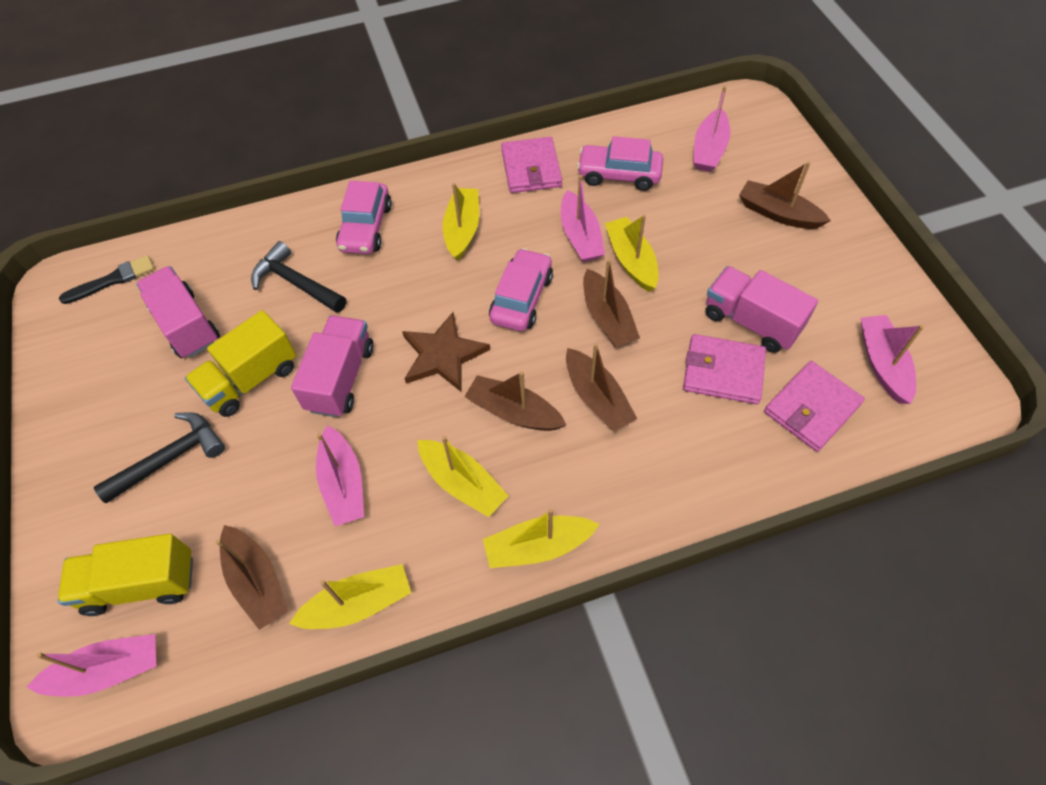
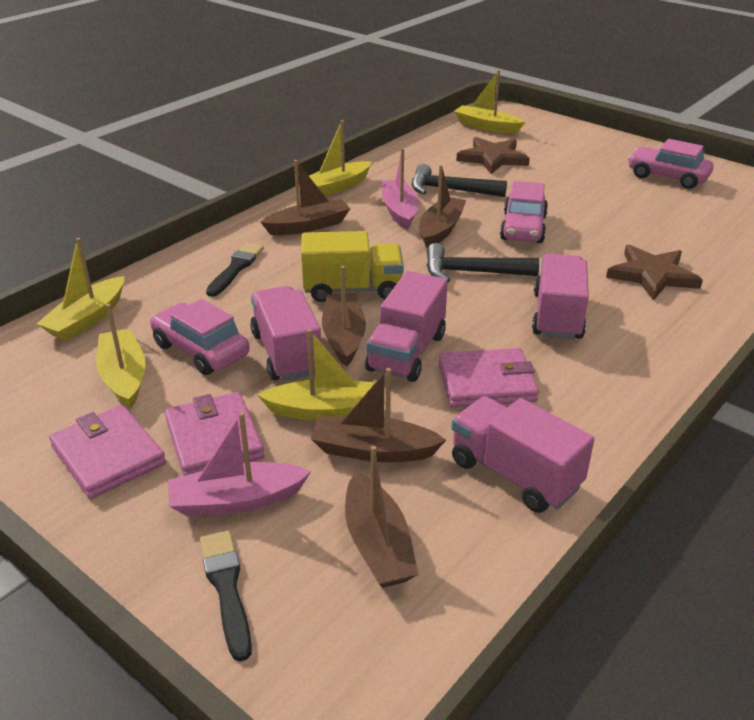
black brush: 1 -> 2
brown star: 1 -> 2
pink boat: 5 -> 2
pink truck: 3 -> 4
yellow truck: 2 -> 1

